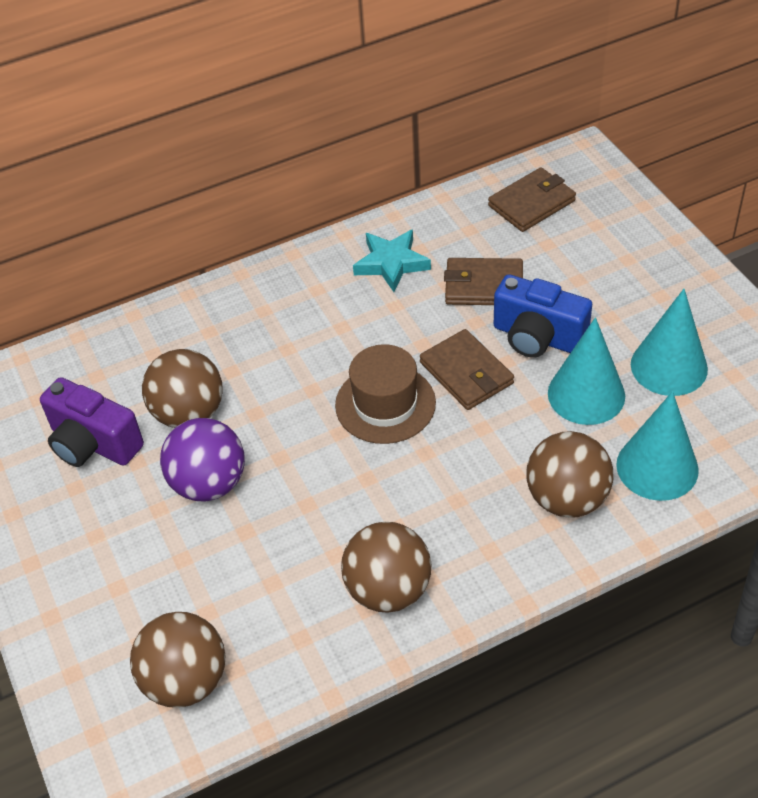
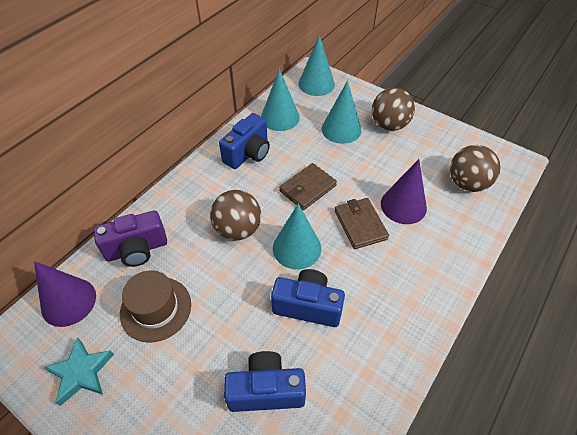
blue camera: 1 -> 3
brown ball: 4 -> 3
brown wallet: 3 -> 2
purple ball: 1 -> 0
purple cone: 0 -> 2
turquoise cone: 3 -> 4

